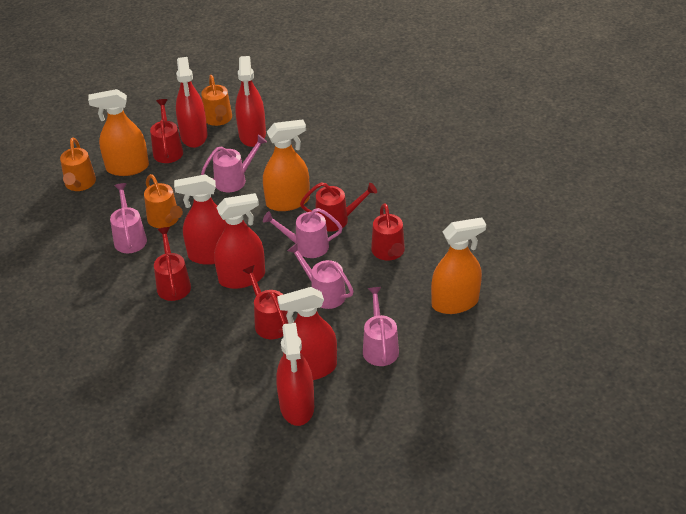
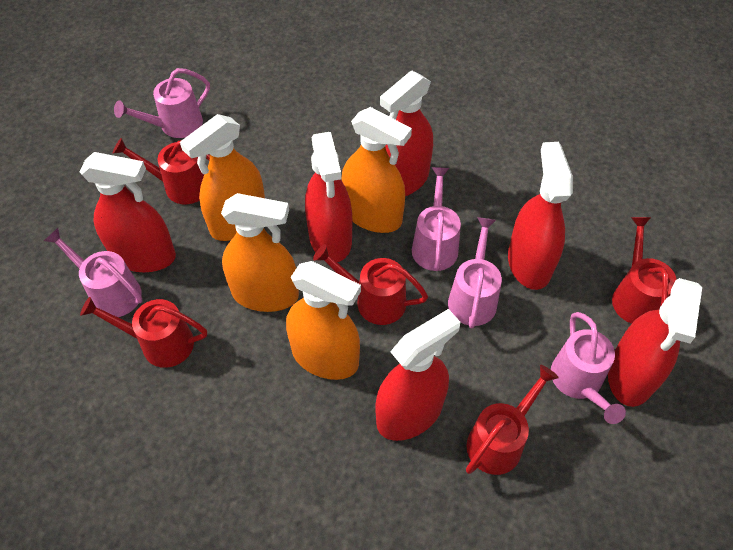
orange spray bottle: 3 -> 4
orange watering can: 3 -> 0

